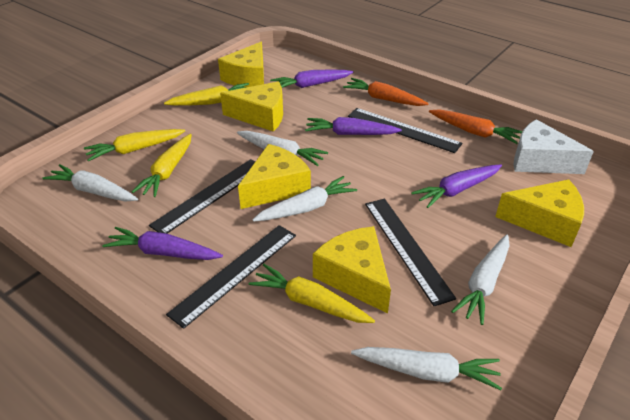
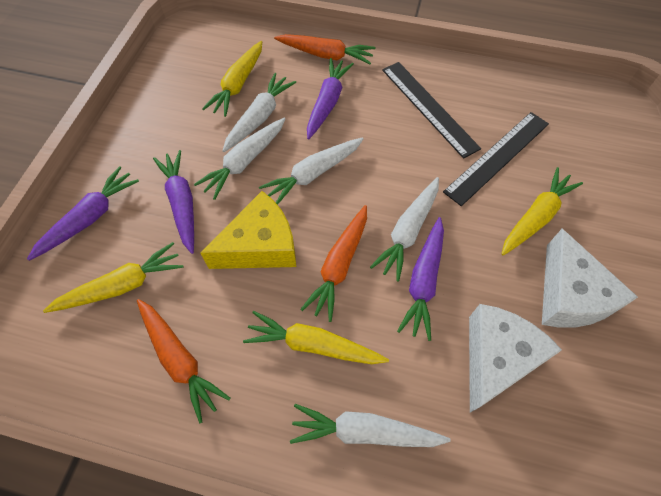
black ruler: 4 -> 2
orange carrot: 2 -> 3
white cheese: 1 -> 2
yellow cheese: 5 -> 1

